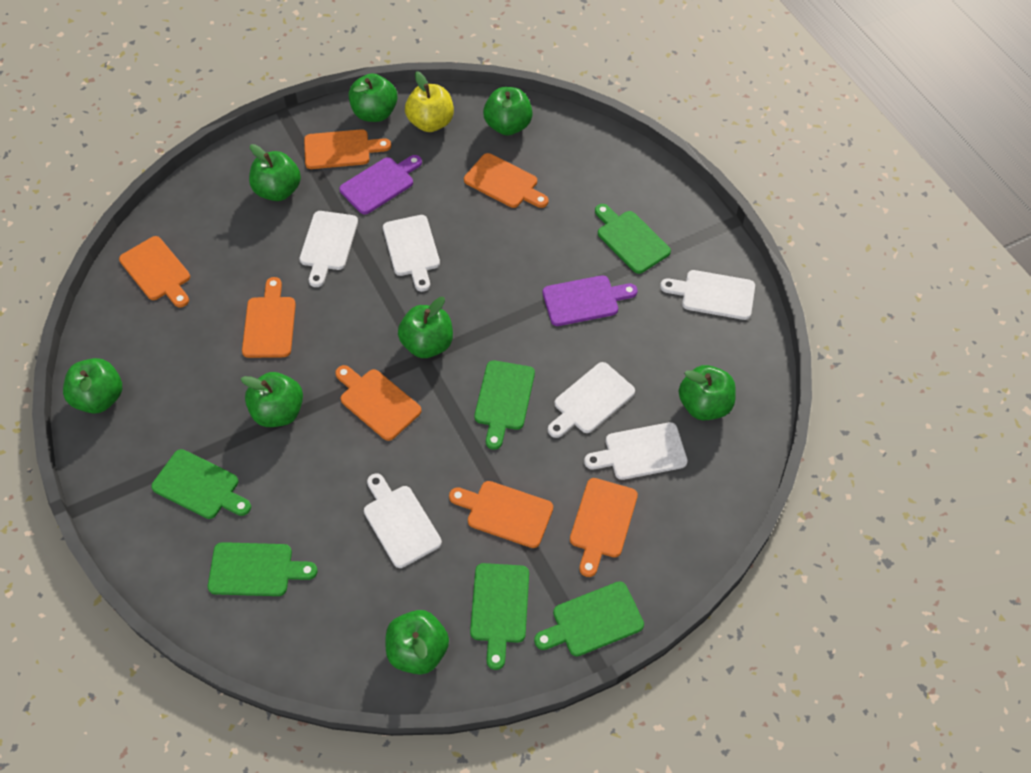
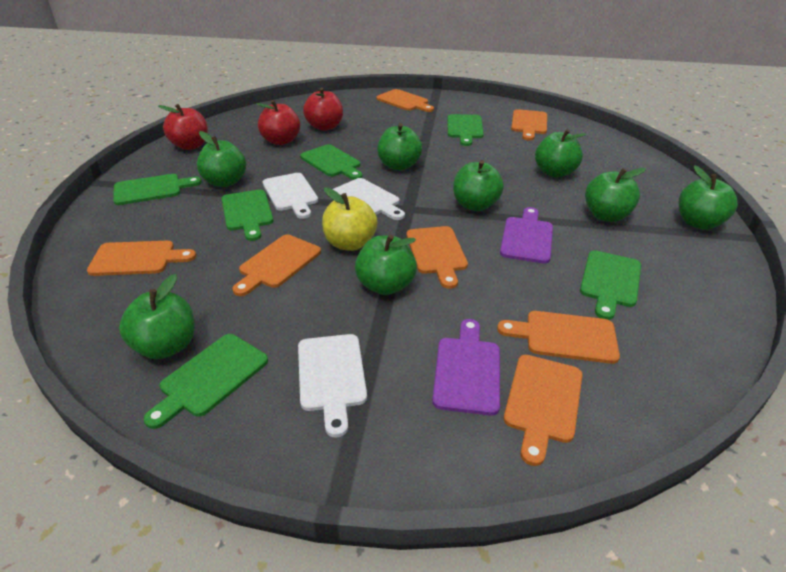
red apple: 0 -> 3
white cutting board: 6 -> 3

